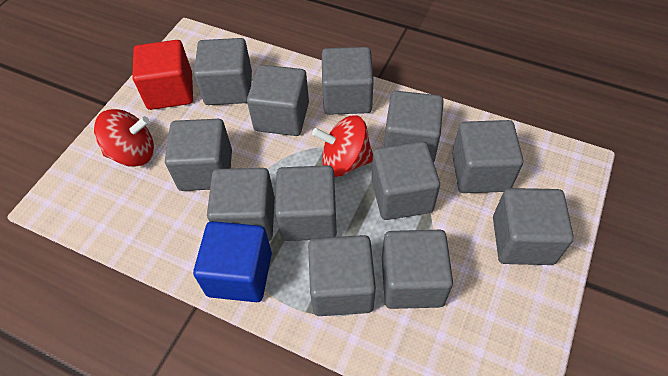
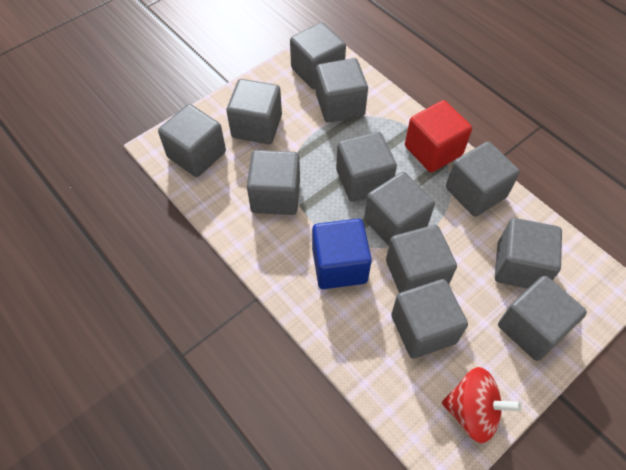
red spinning top: 2 -> 1

